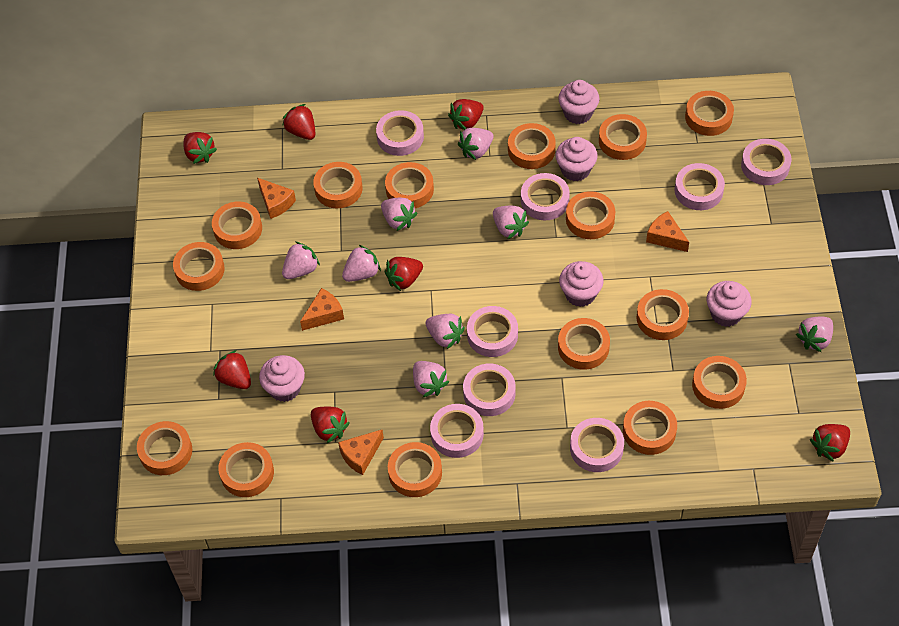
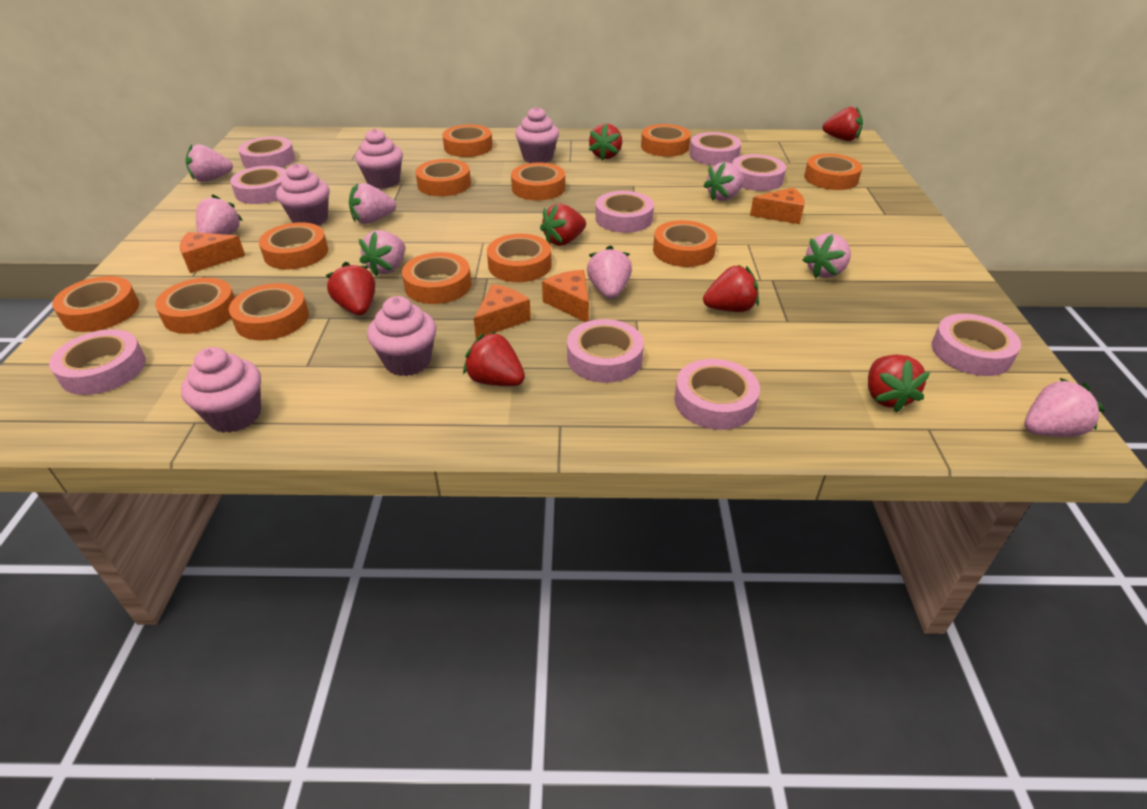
orange tape: 15 -> 12
pink tape: 8 -> 9

